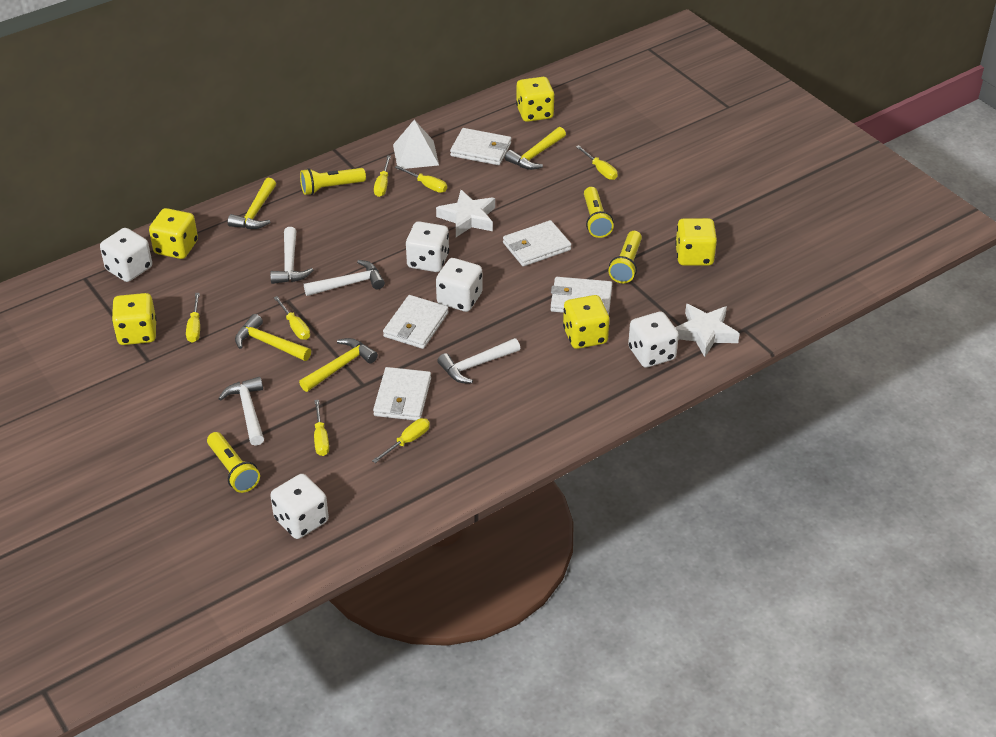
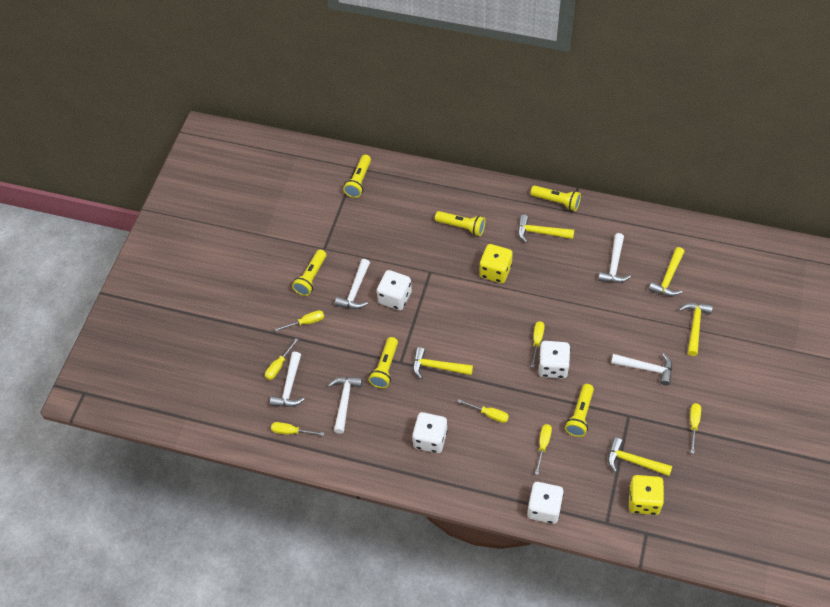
white dice: 5 -> 4
white hammer: 4 -> 5
white pyramid: 1 -> 0
white star: 2 -> 0
white wallet: 5 -> 0
yellow dice: 5 -> 2
yellow flashlight: 4 -> 6
yellow hammer: 4 -> 5

